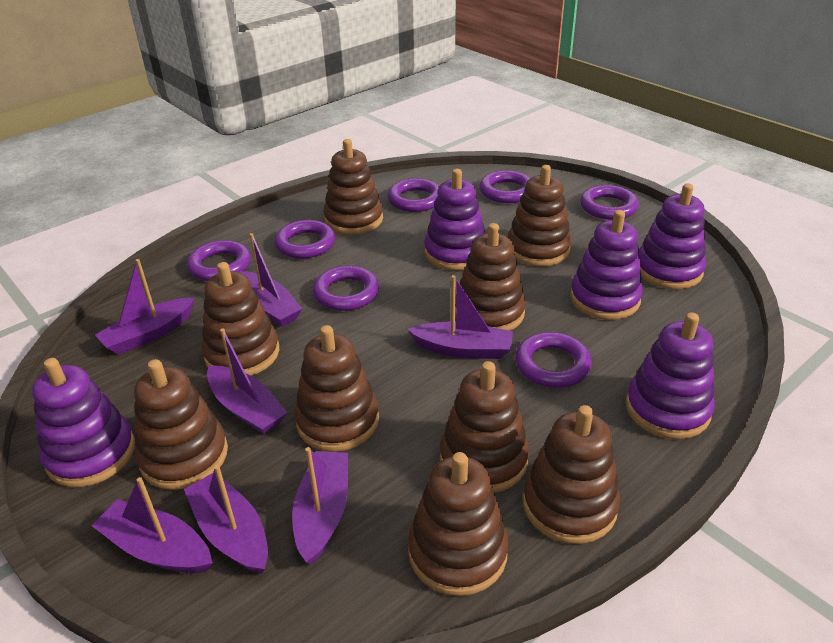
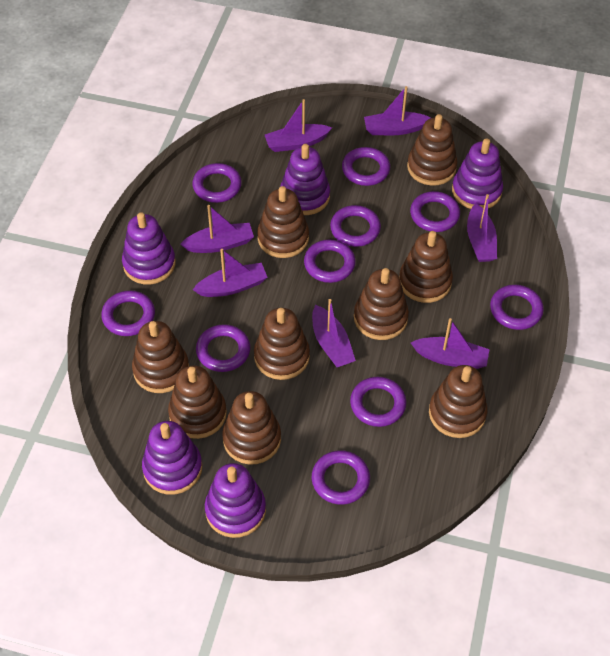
purple ring: 7 -> 10

